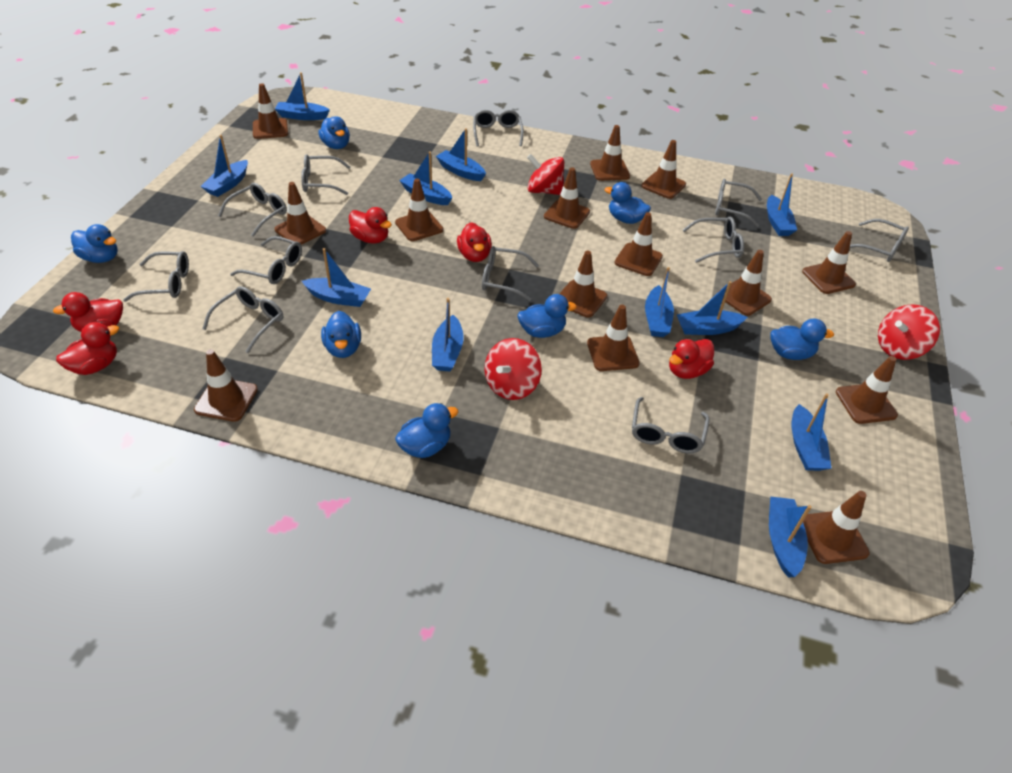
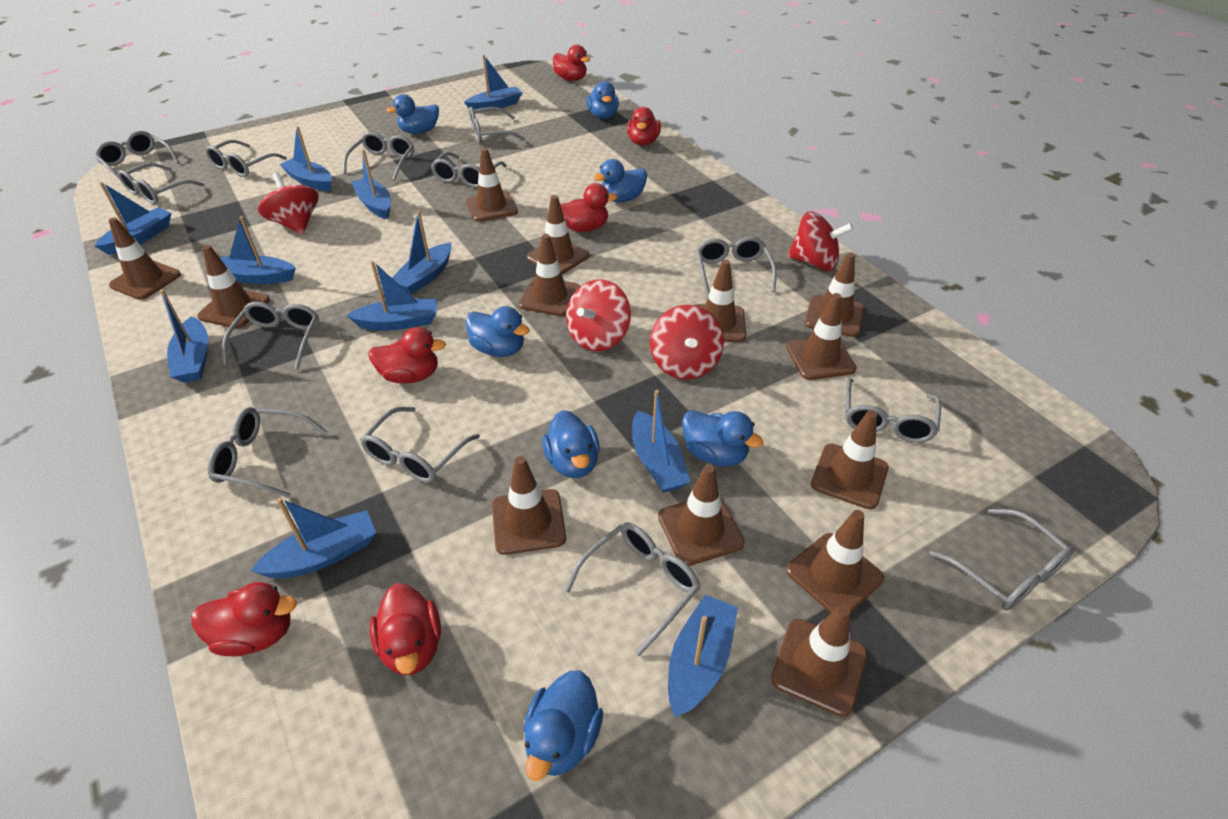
brown traffic cone: 14 -> 13
grey glasses: 11 -> 13
red duck: 5 -> 6
red spinning top: 3 -> 4

